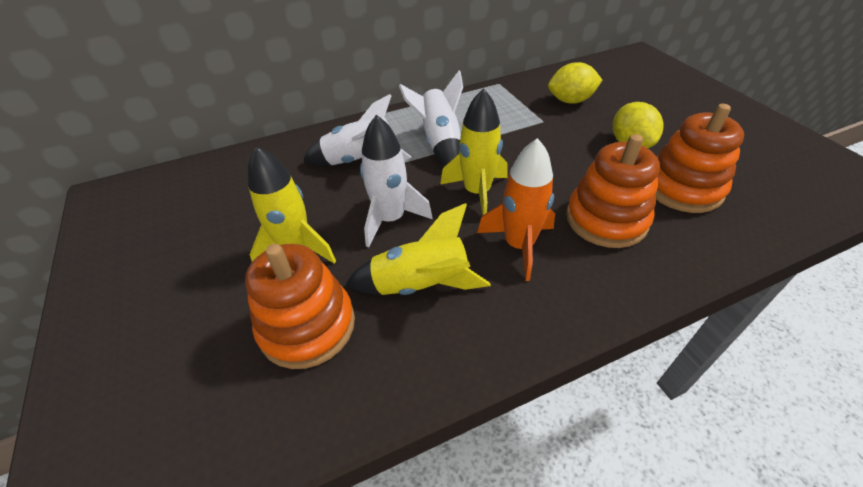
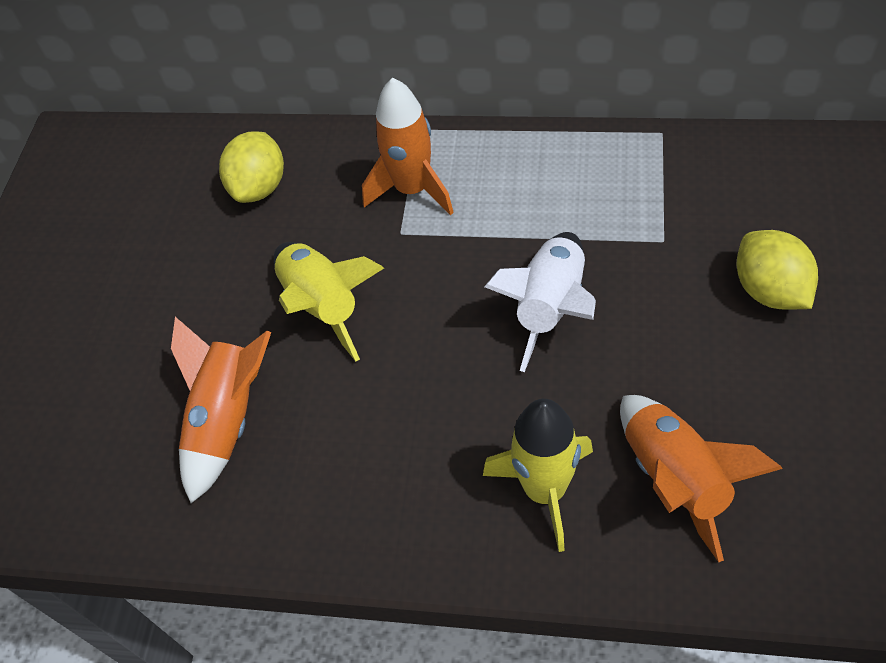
orange rocket: 1 -> 3
orange stacking toy: 3 -> 0
white rocket: 3 -> 1
yellow rocket: 3 -> 2

